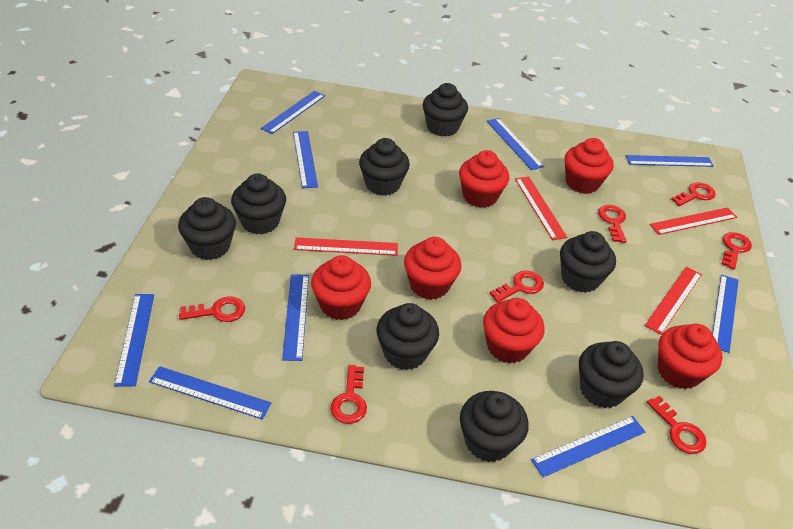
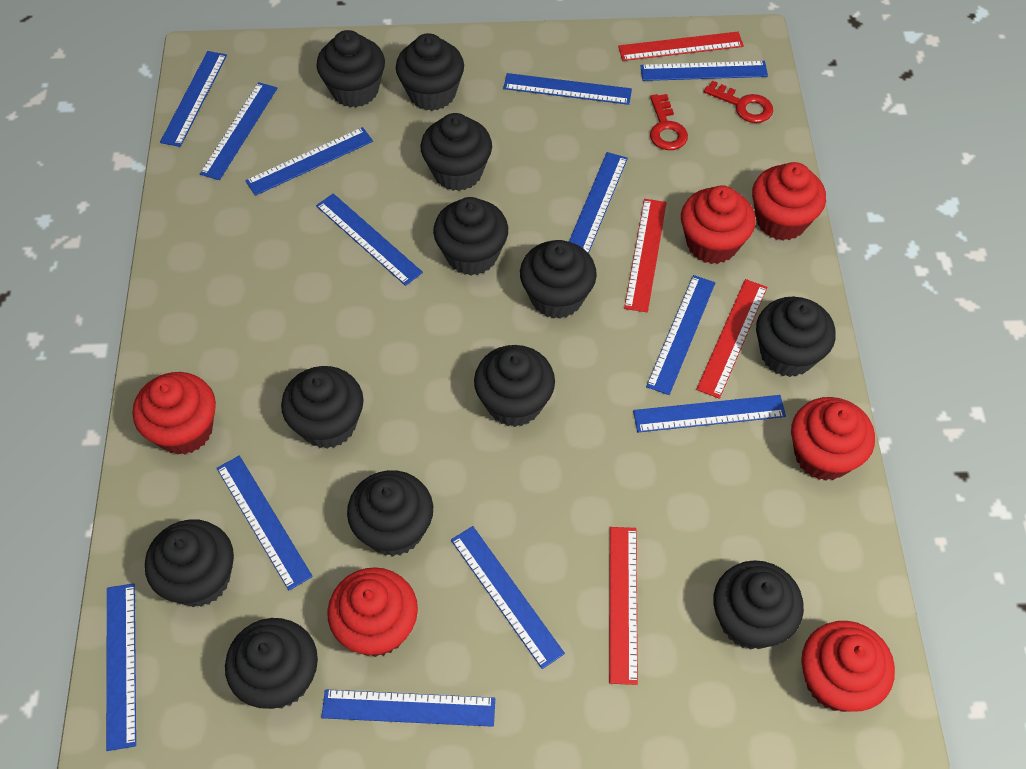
black cupcake: 8 -> 12
blue ruler: 9 -> 13
red key: 7 -> 2

